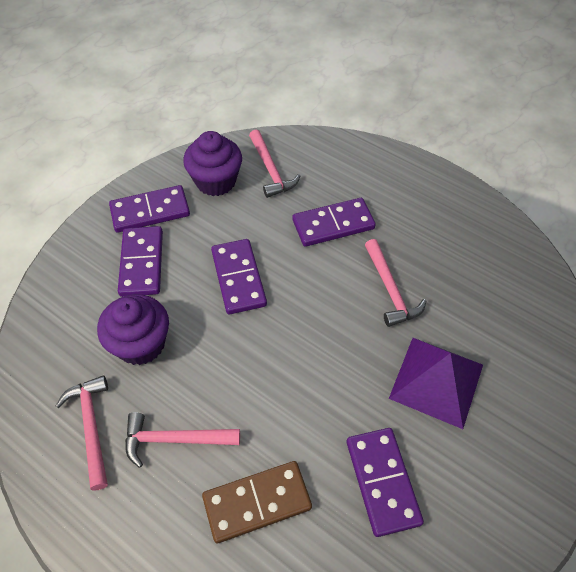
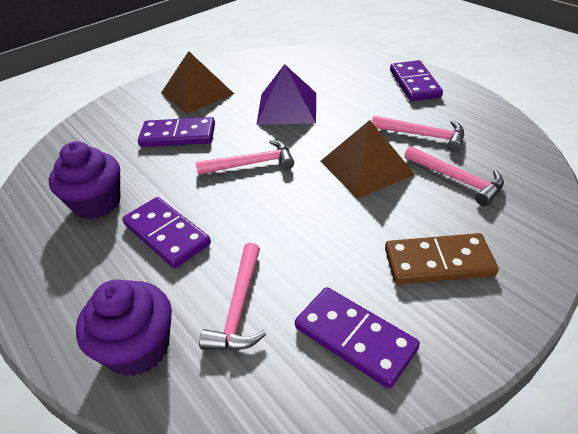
brown pyramid: 0 -> 2
purple domino: 5 -> 4

